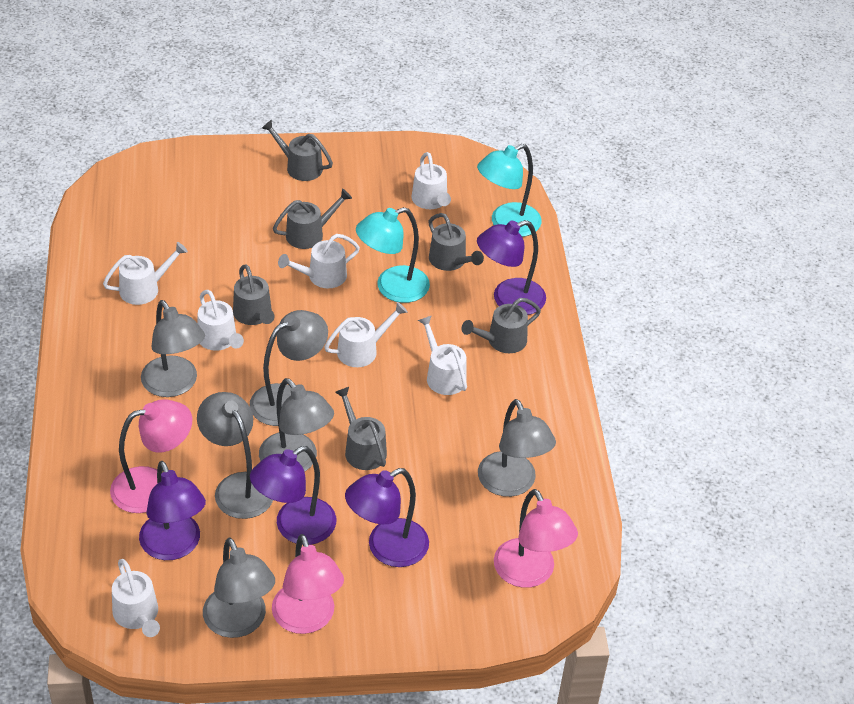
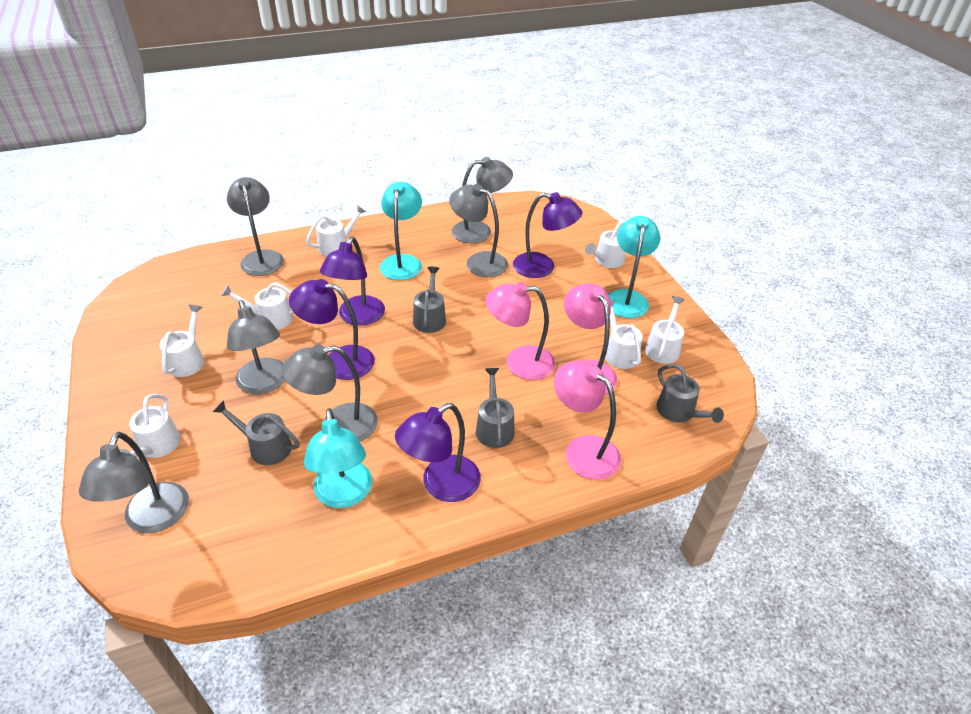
grey watering can: 6 -> 4
turquoise lamp: 2 -> 3

